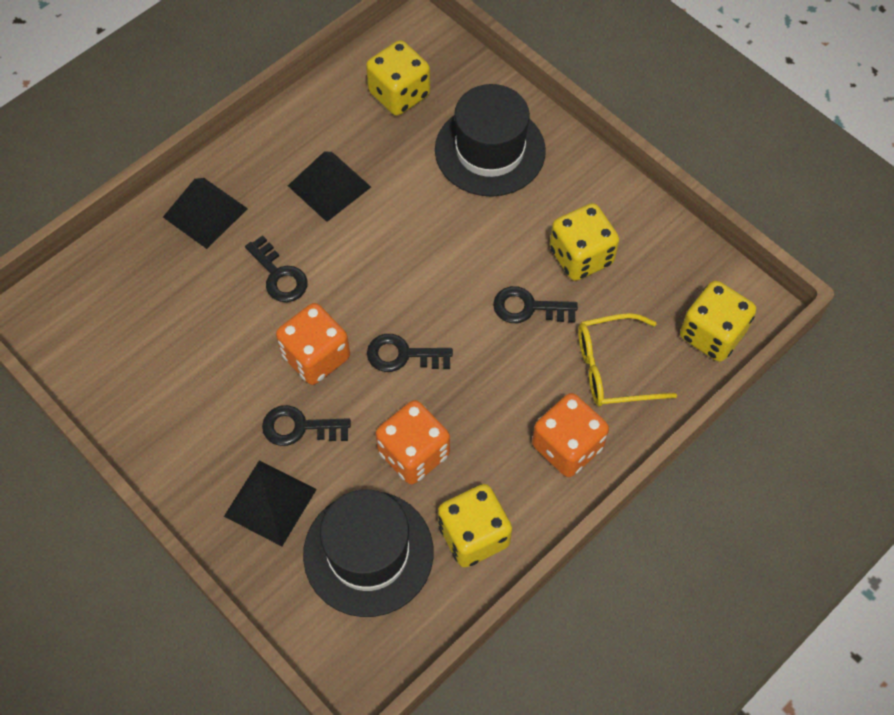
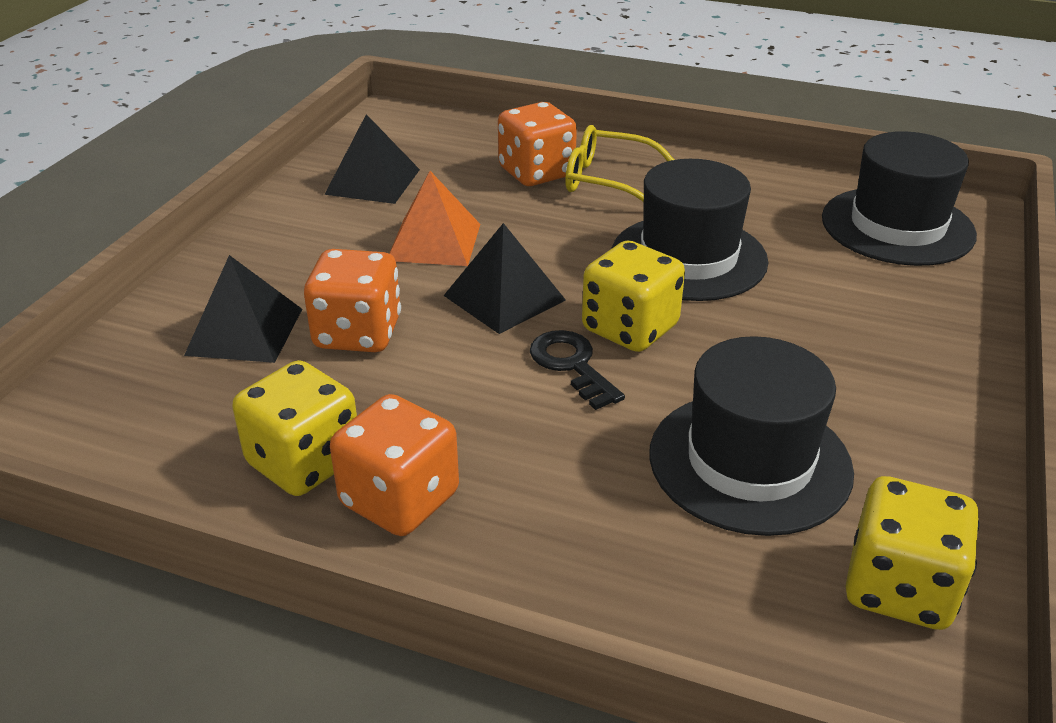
black hat: 2 -> 3
black key: 4 -> 1
orange pyramid: 0 -> 1
yellow dice: 4 -> 3

